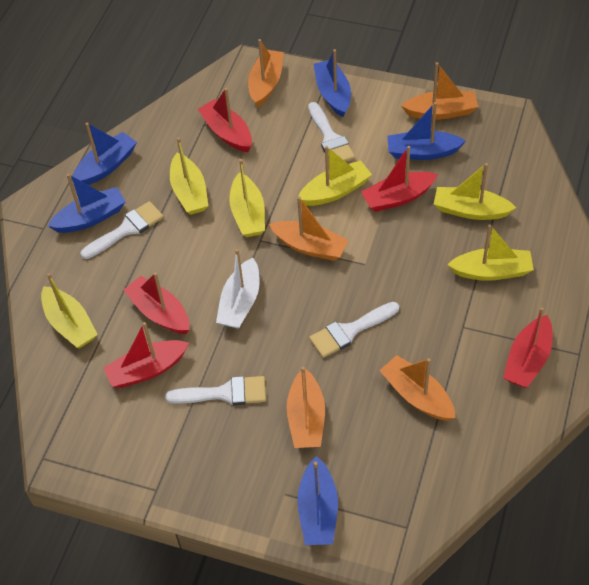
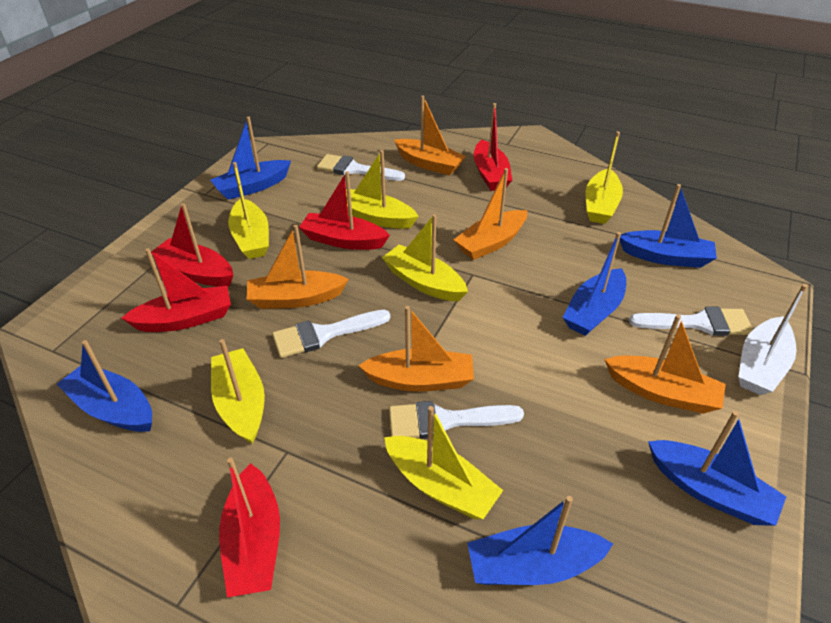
blue boat: 5 -> 6

